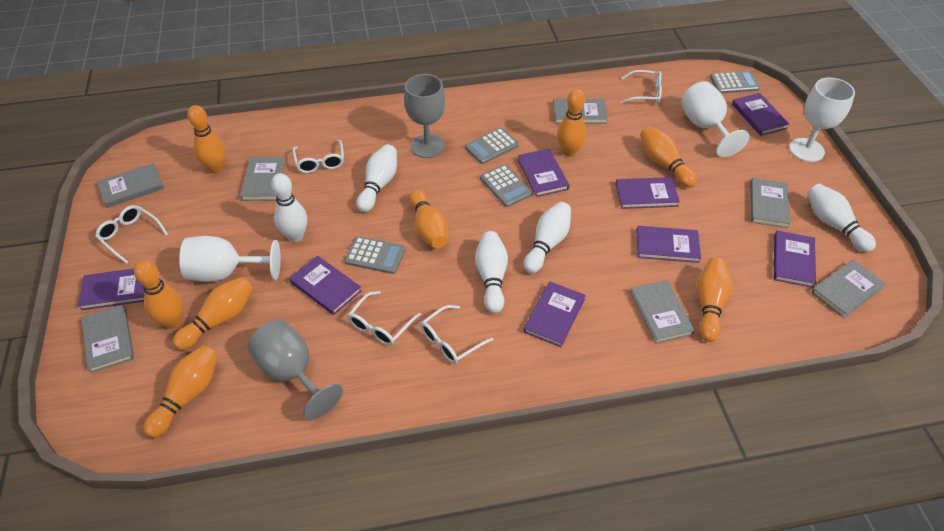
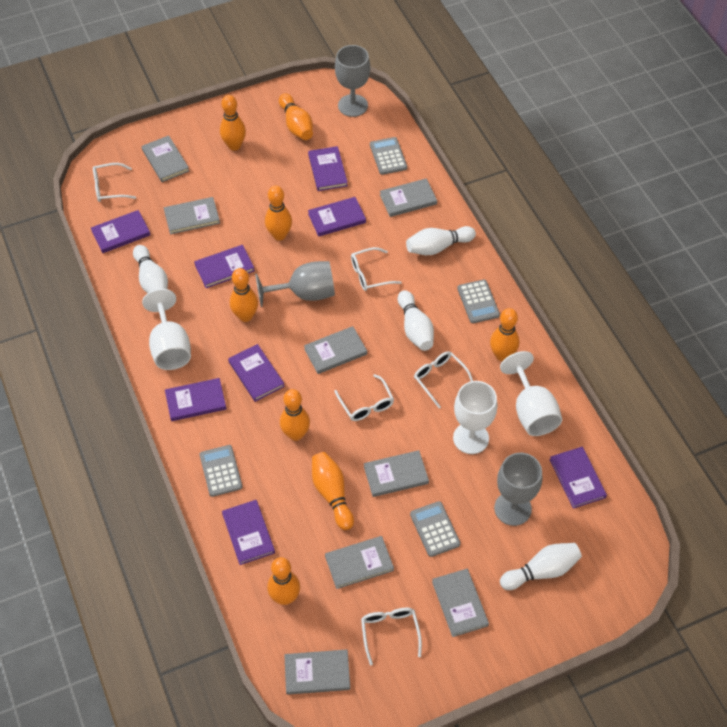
grey book: 7 -> 8
grey goblet: 2 -> 3
white bowling pin: 5 -> 4

